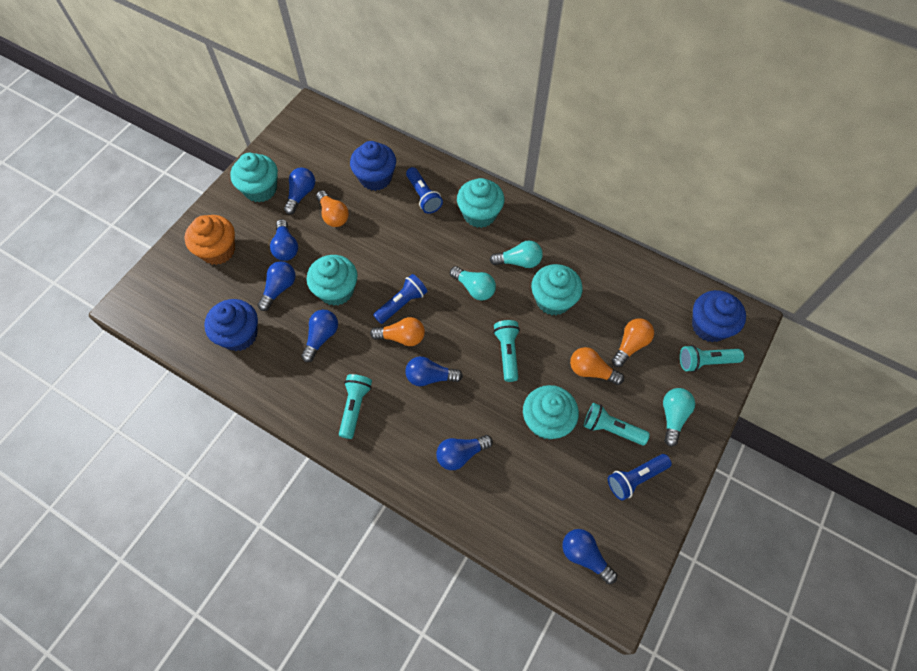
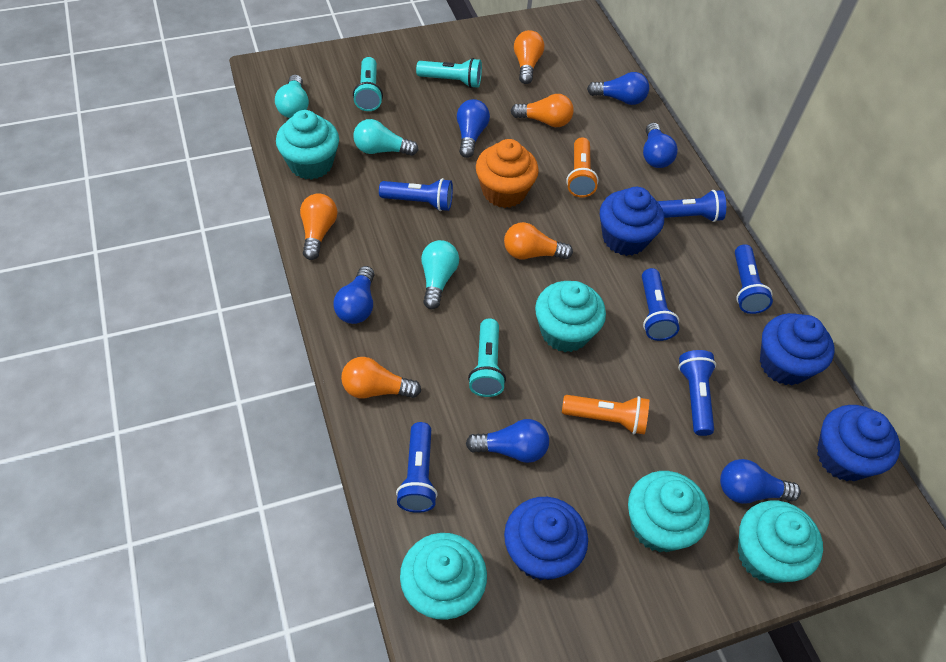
blue cupcake: 3 -> 4
blue flashlight: 3 -> 6
blue light bulb: 7 -> 6
orange flashlight: 0 -> 2
orange light bulb: 4 -> 5
turquoise flashlight: 4 -> 3

